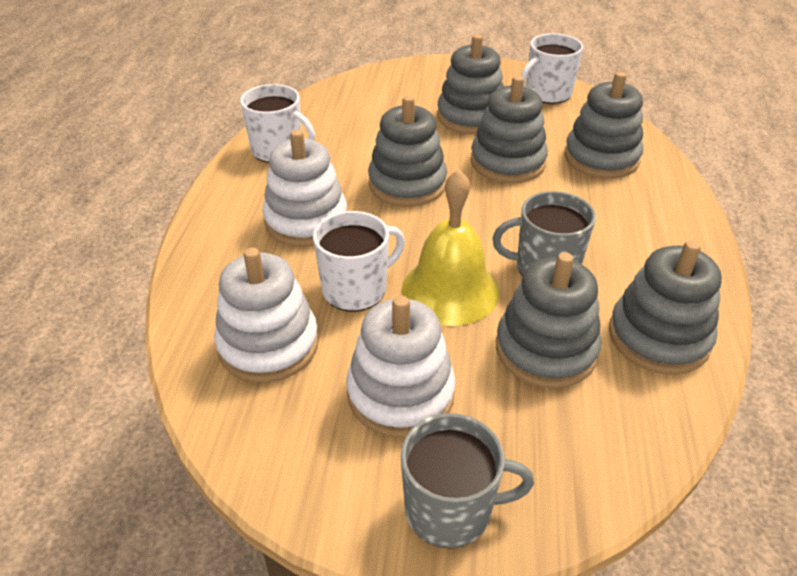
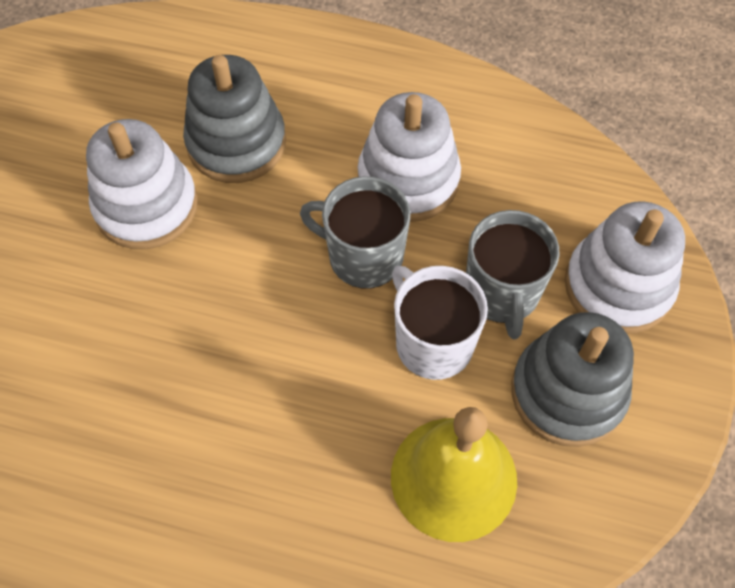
grey stacking toy: 6 -> 2
white mug: 3 -> 1

